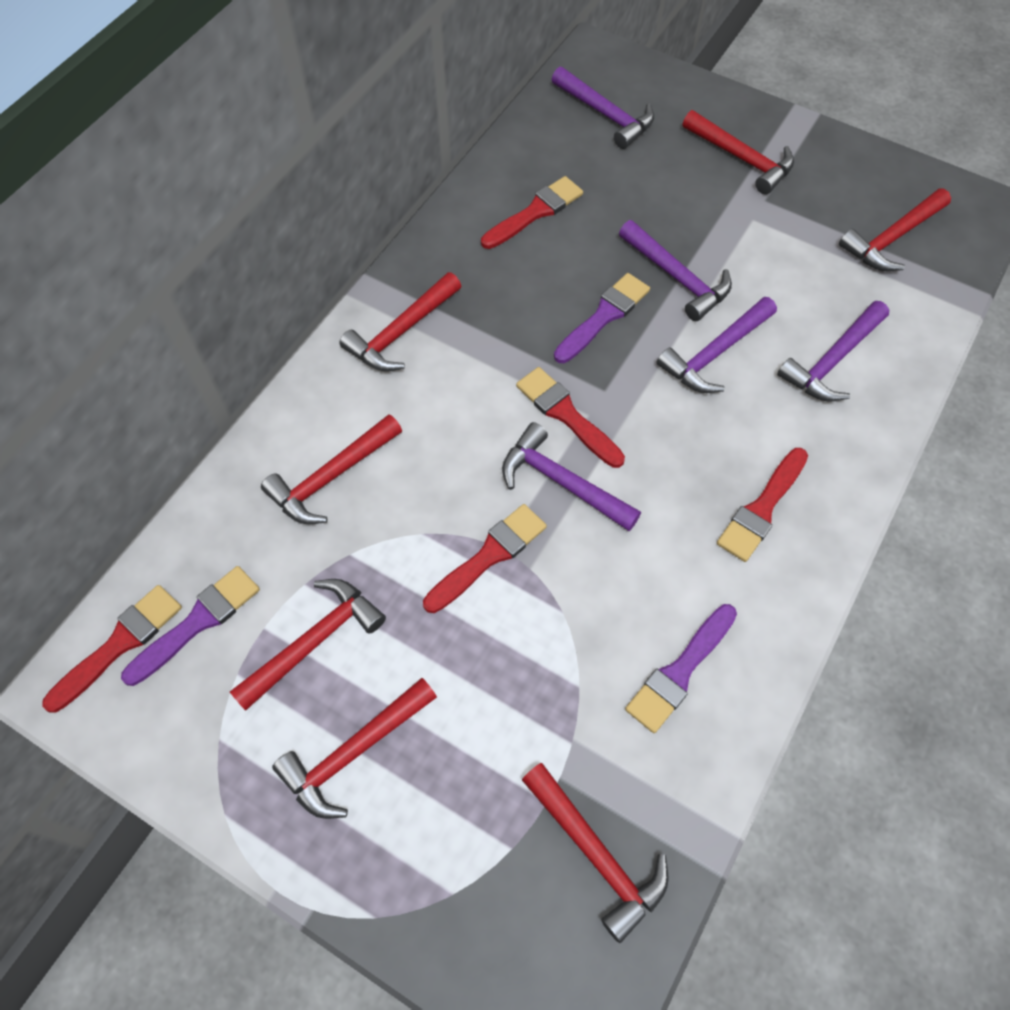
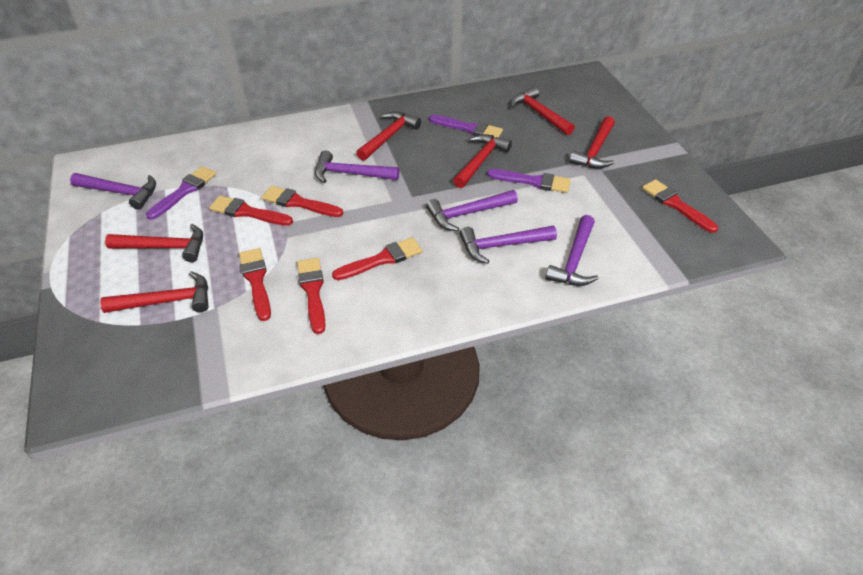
red brush: 5 -> 6
red hammer: 7 -> 6

